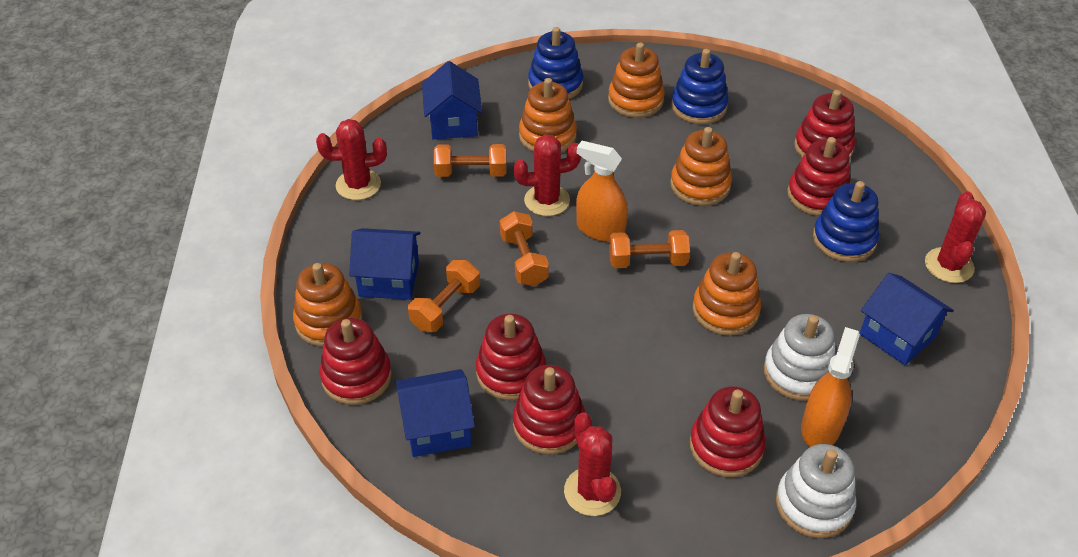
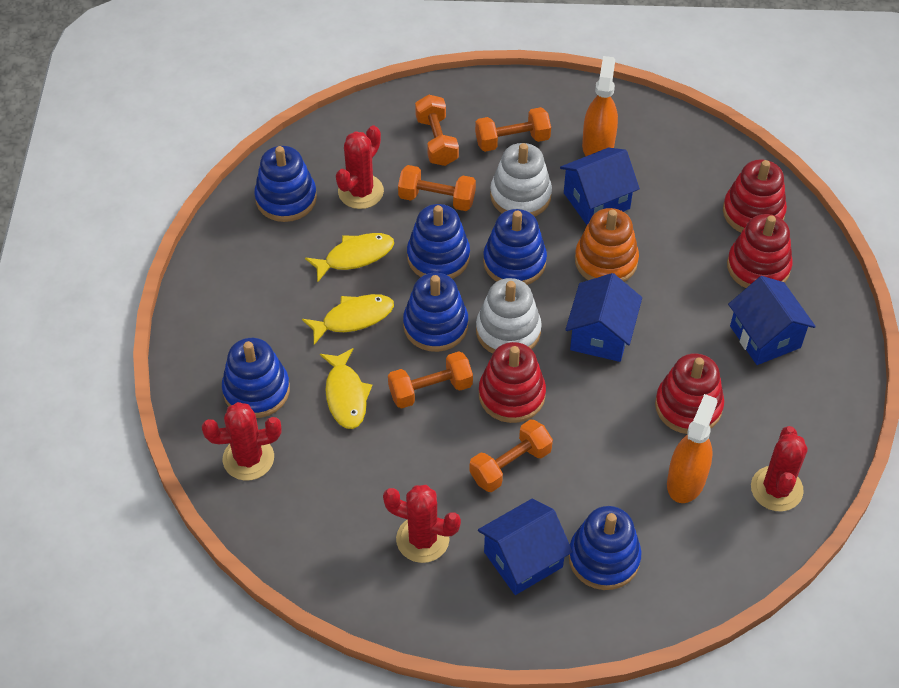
blue stacking toy: 3 -> 6
orange dumbbell: 4 -> 5
orange stacking toy: 5 -> 1
red stacking toy: 6 -> 4
yellow fish: 0 -> 3

